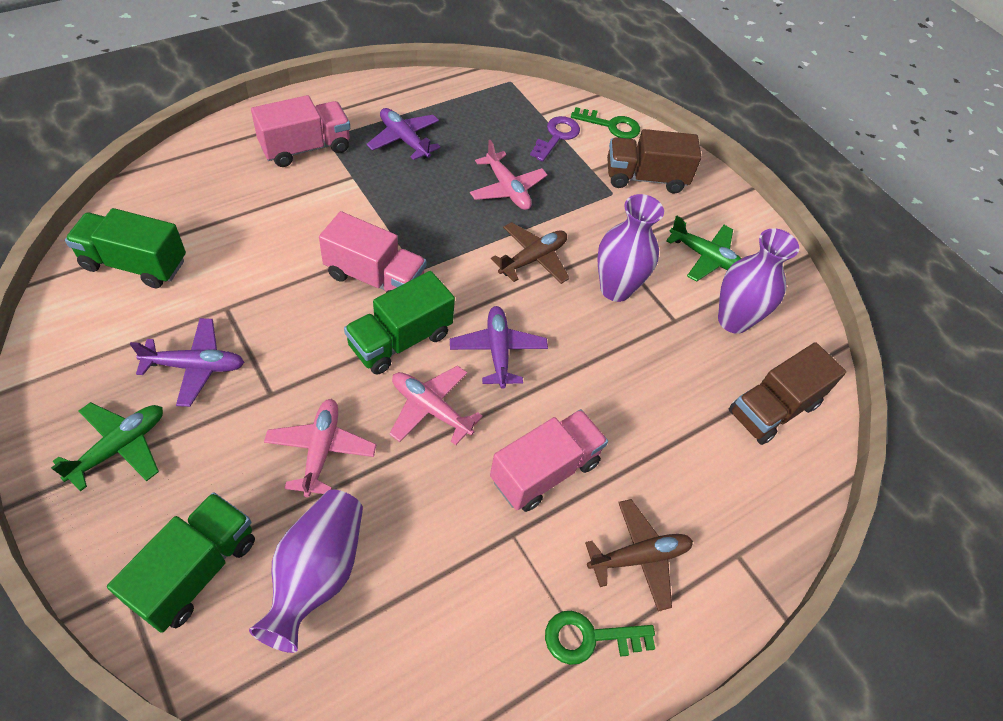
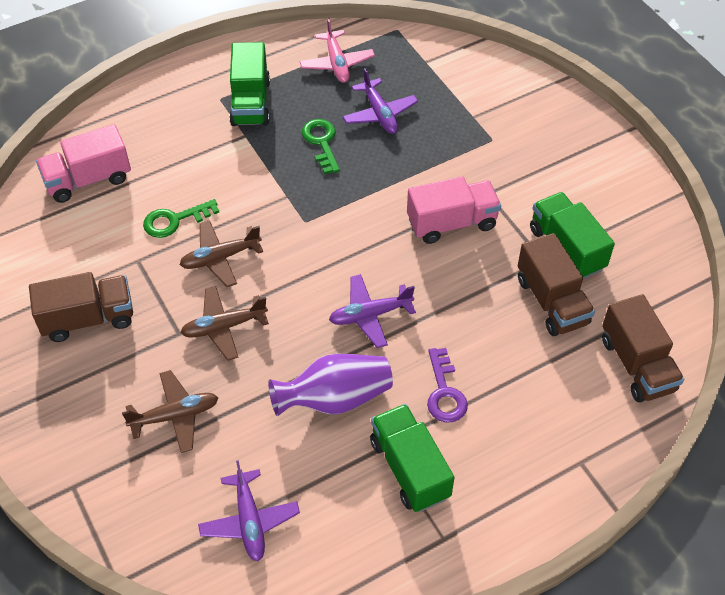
brown plane: 2 -> 3
brown truck: 2 -> 3
green plane: 2 -> 0
pink plane: 3 -> 1
pink truck: 3 -> 2
purple vase: 3 -> 1

